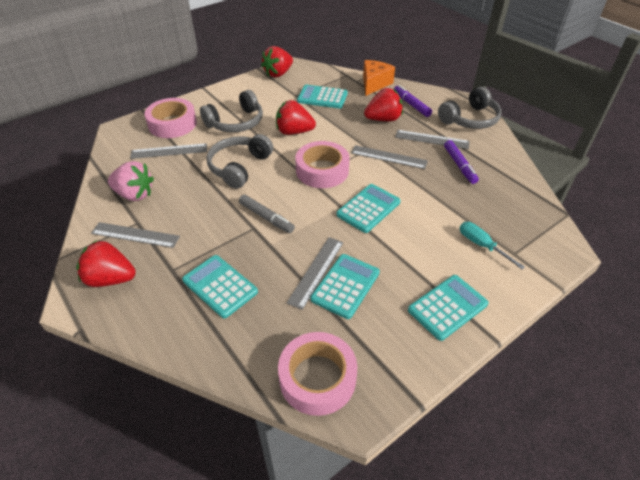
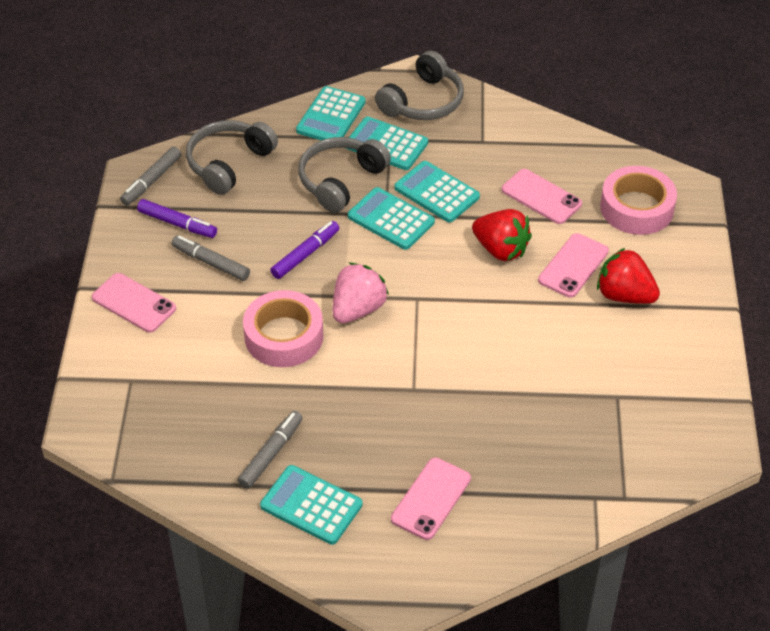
grey marker: 1 -> 3
grey ruler: 5 -> 0
orange cheese: 1 -> 0
pink phone: 0 -> 4
pink tape: 3 -> 2
red strawberry: 4 -> 2
turquoise screwdriver: 1 -> 0

